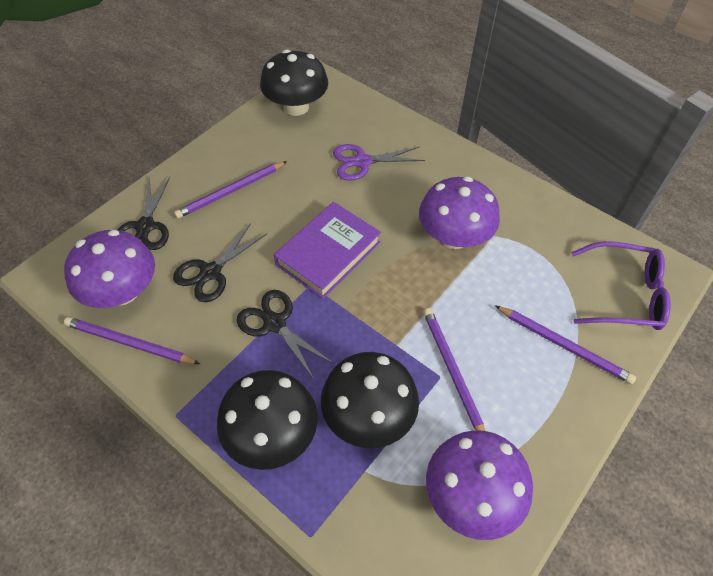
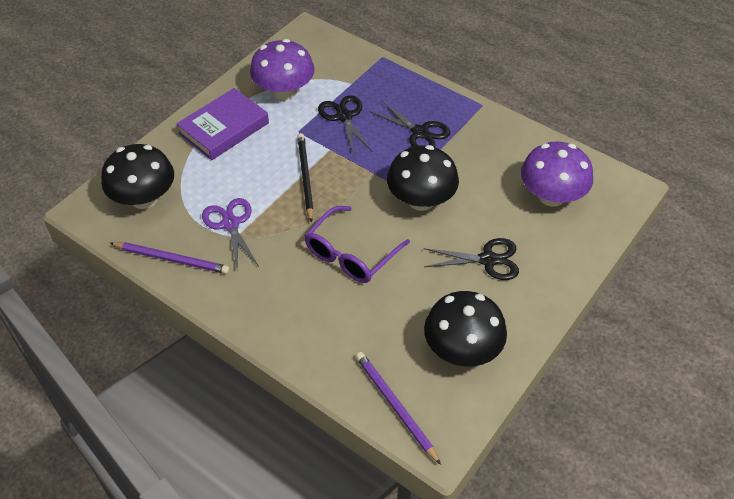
black pencil: 0 -> 1
purple mushroom: 3 -> 2
purple pencil: 4 -> 2

